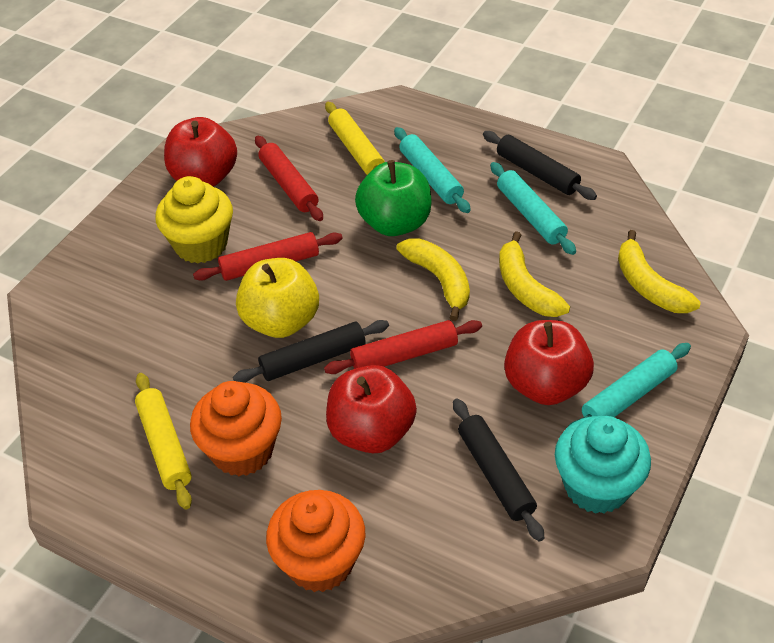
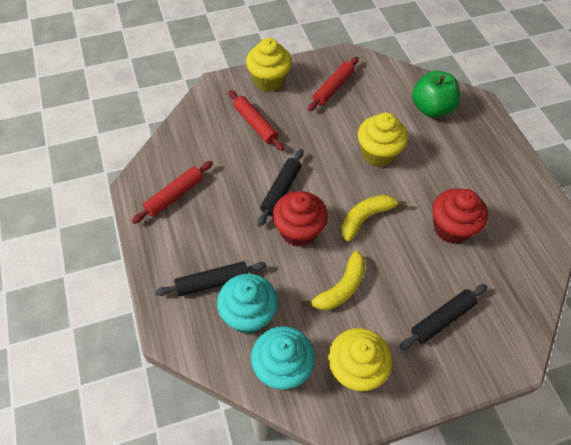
orange cupcake: 2 -> 0
red apple: 3 -> 0
red cupcake: 0 -> 2
turquoise cupcake: 1 -> 2
turquoise rolling pin: 3 -> 0
yellow apple: 1 -> 0
yellow banana: 3 -> 2
yellow cupcake: 1 -> 3
yellow rolling pin: 2 -> 0

